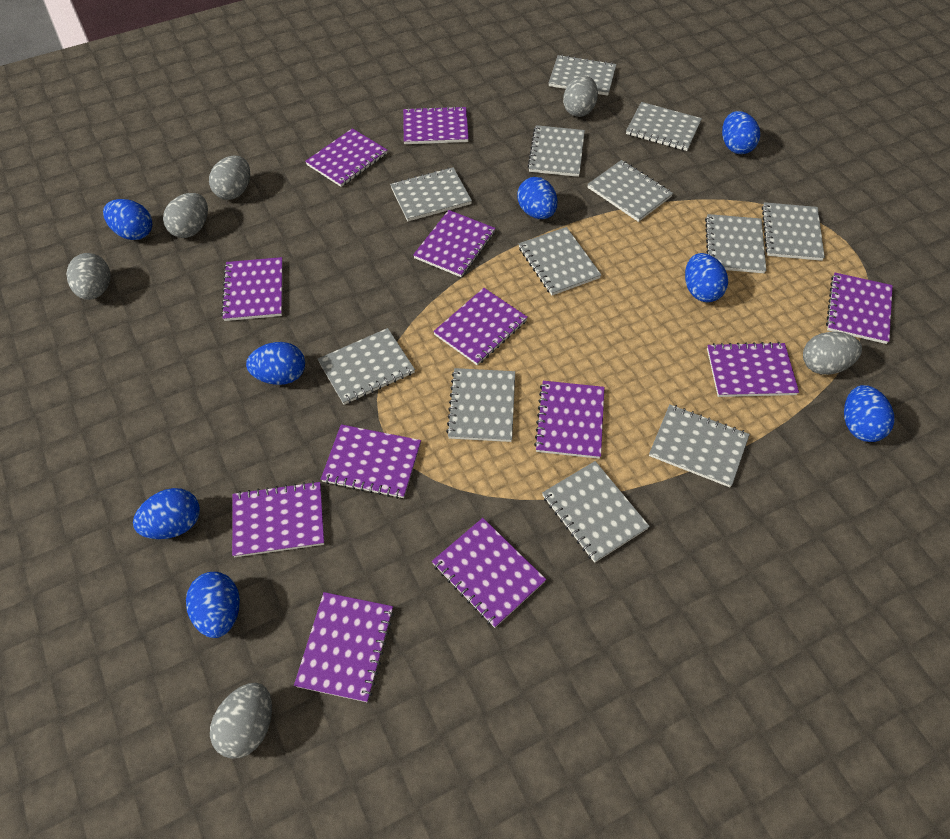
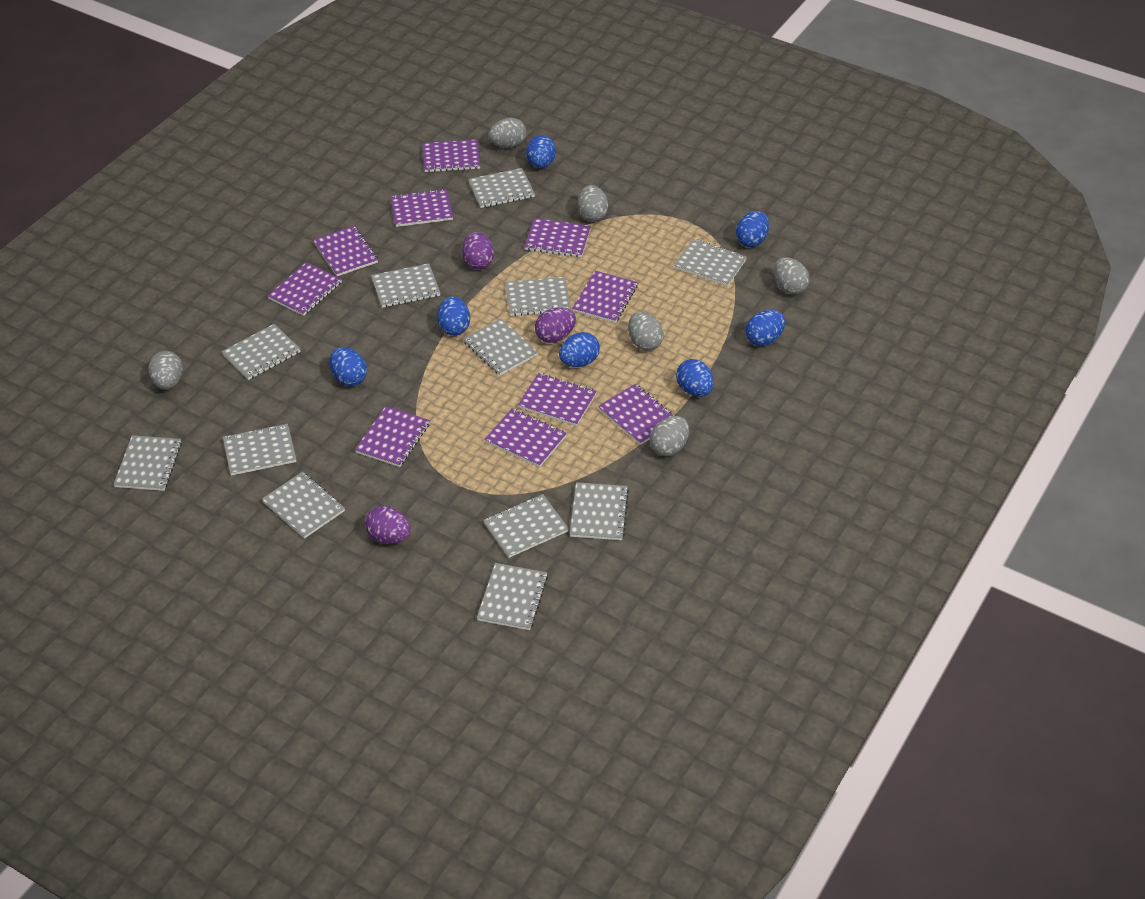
blue egg: 8 -> 7
purple egg: 0 -> 3
purple notebook: 12 -> 10

